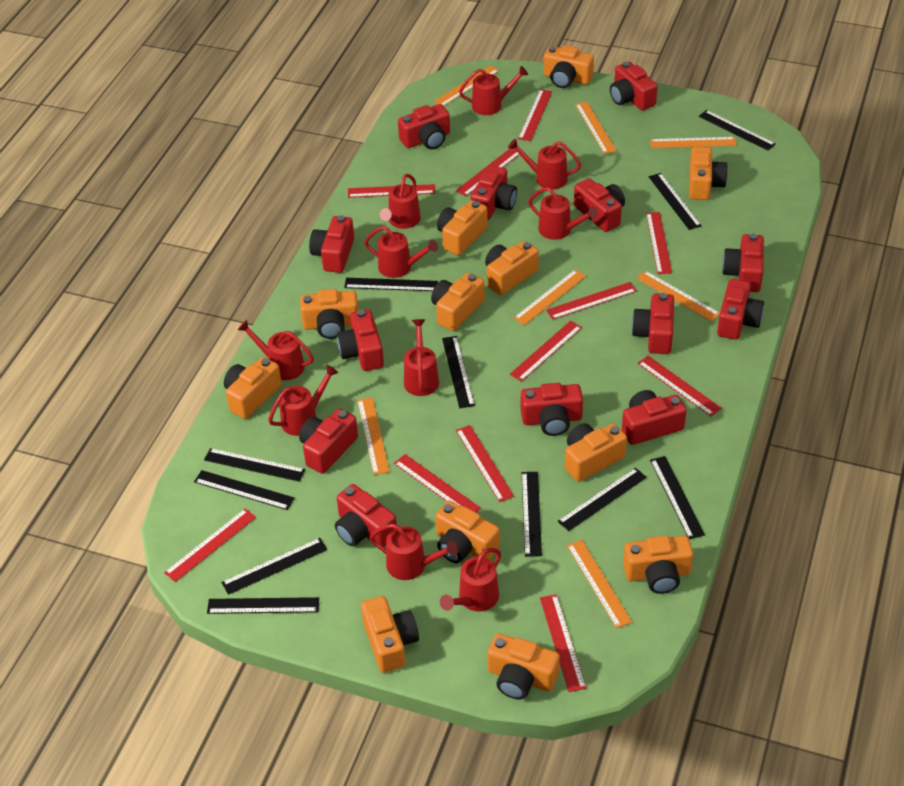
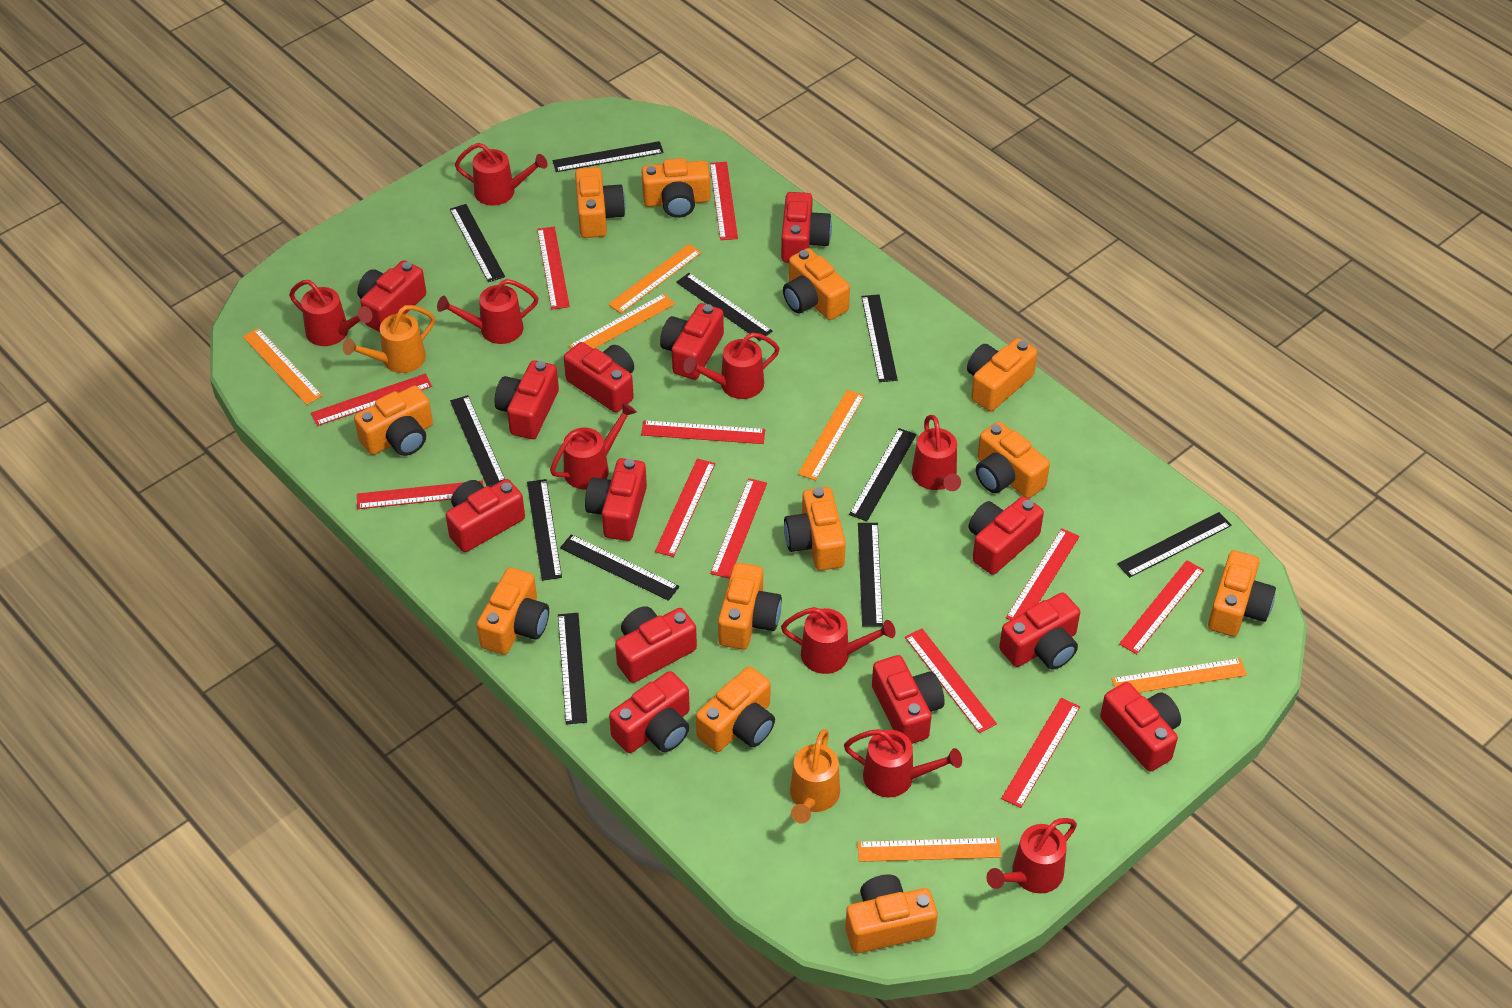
orange ruler: 7 -> 6
orange watering can: 0 -> 2
red watering can: 10 -> 9

